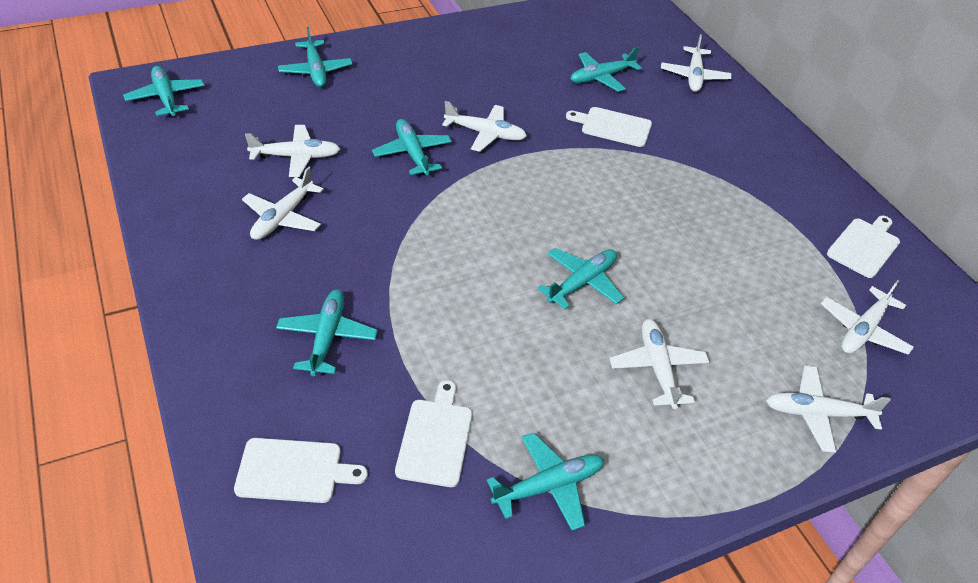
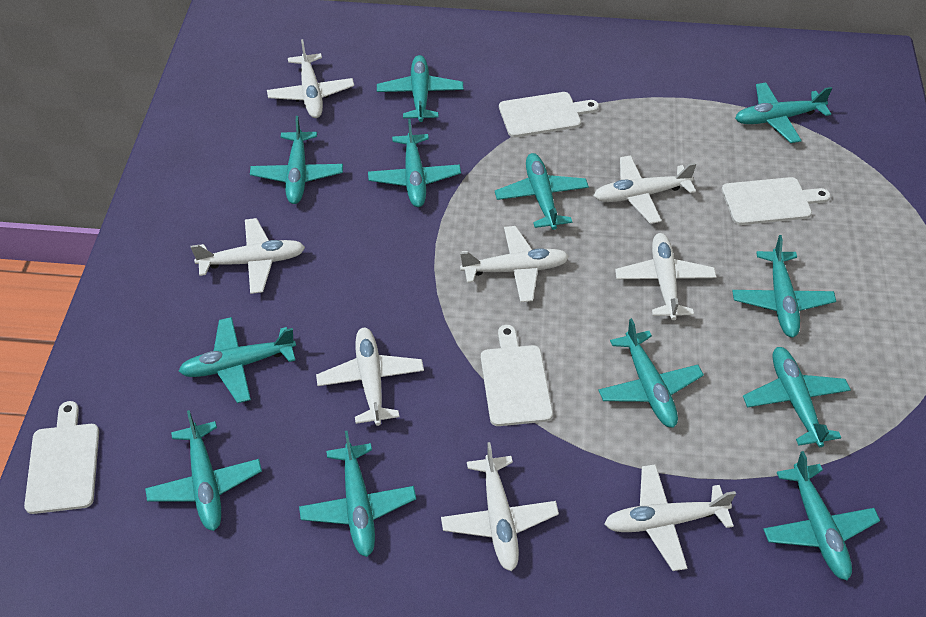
turquoise plane: 7 -> 12
white plane: 7 -> 8

